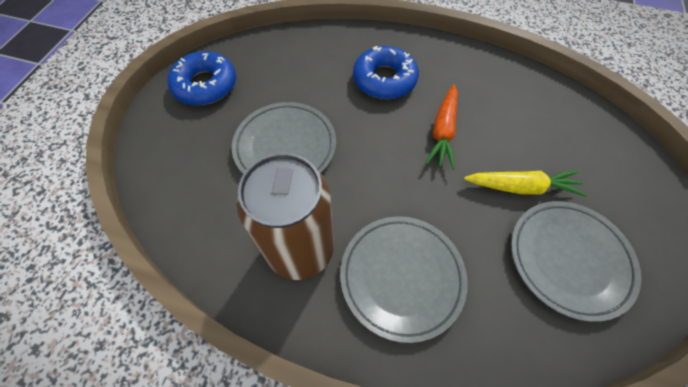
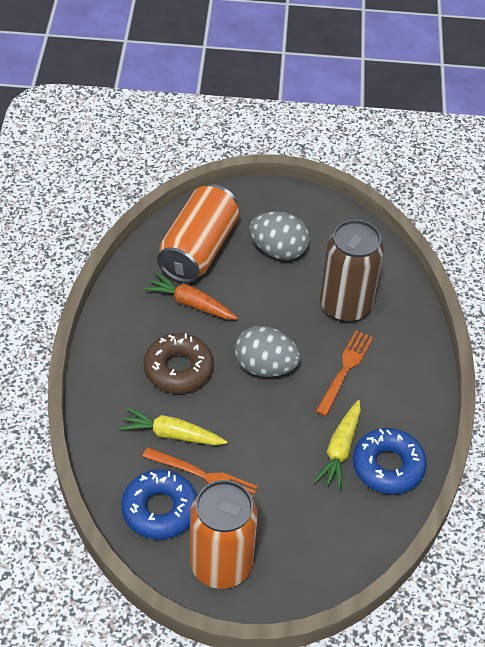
brown donut: 0 -> 1
grey egg: 0 -> 2
grey plate: 3 -> 0
orange can: 0 -> 2
orange fork: 0 -> 2
yellow carrot: 1 -> 2

